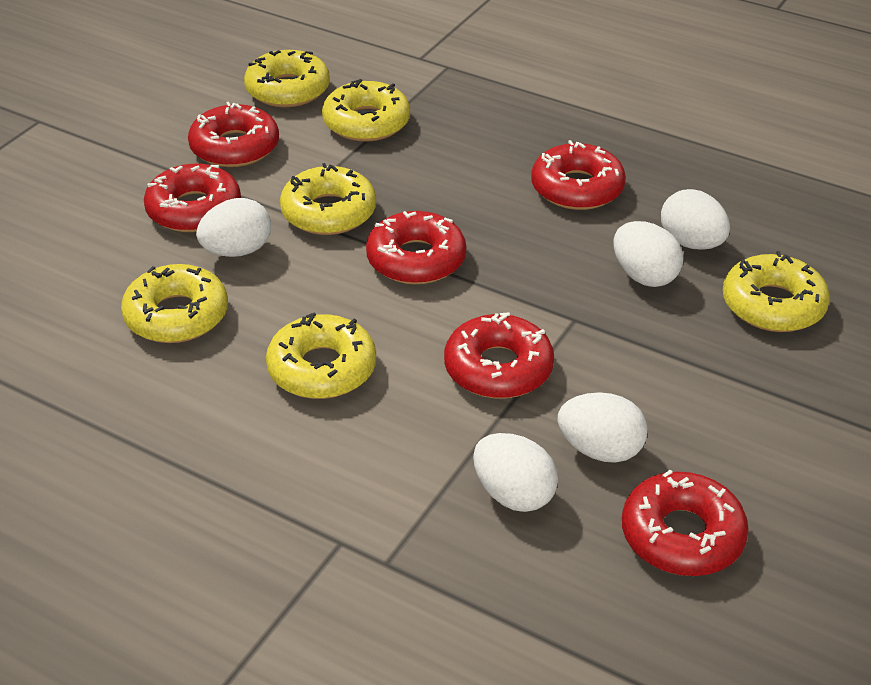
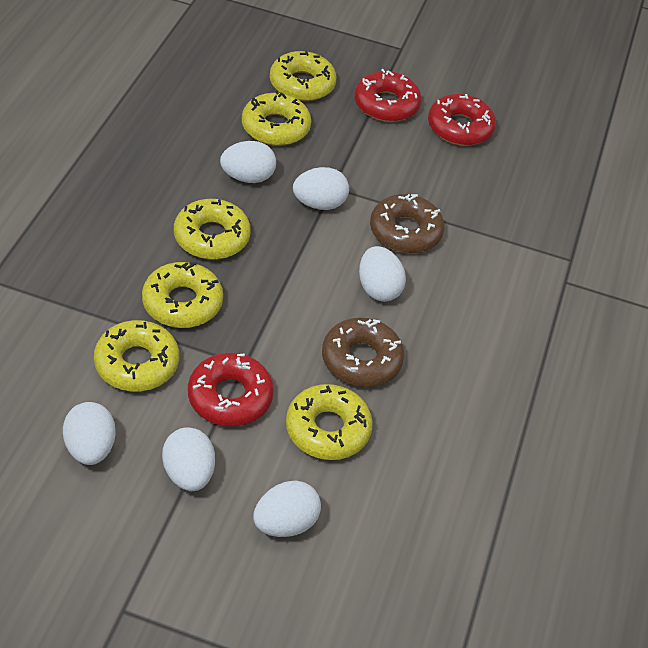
brown donut: 0 -> 2
red donut: 6 -> 3
white egg: 5 -> 6

